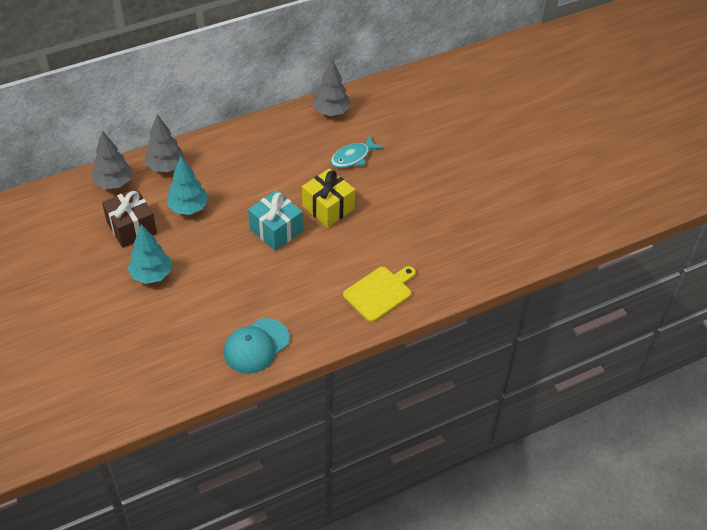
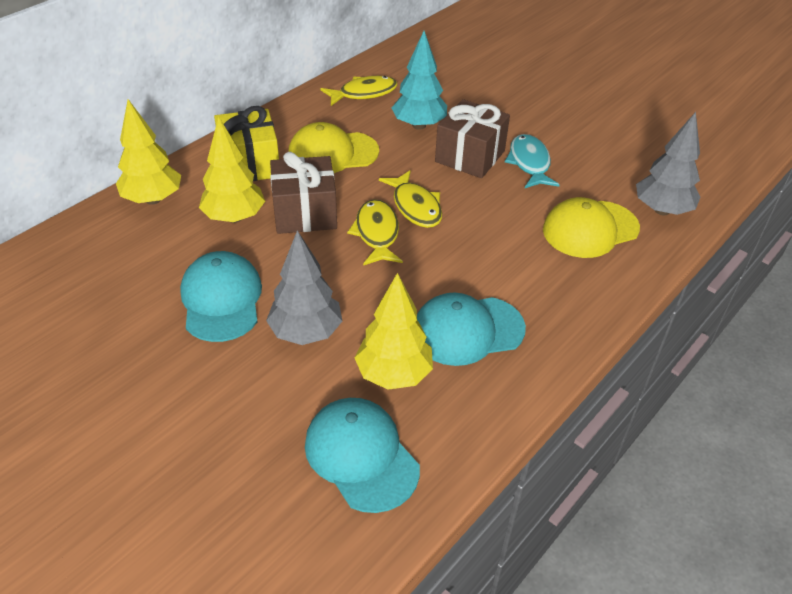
brown gift: 1 -> 2
grey tree: 3 -> 2
turquoise cap: 1 -> 3
turquoise gift: 1 -> 0
turquoise tree: 2 -> 1
yellow cap: 0 -> 2
yellow cutting board: 1 -> 0
yellow fish: 0 -> 3
yellow tree: 0 -> 3

